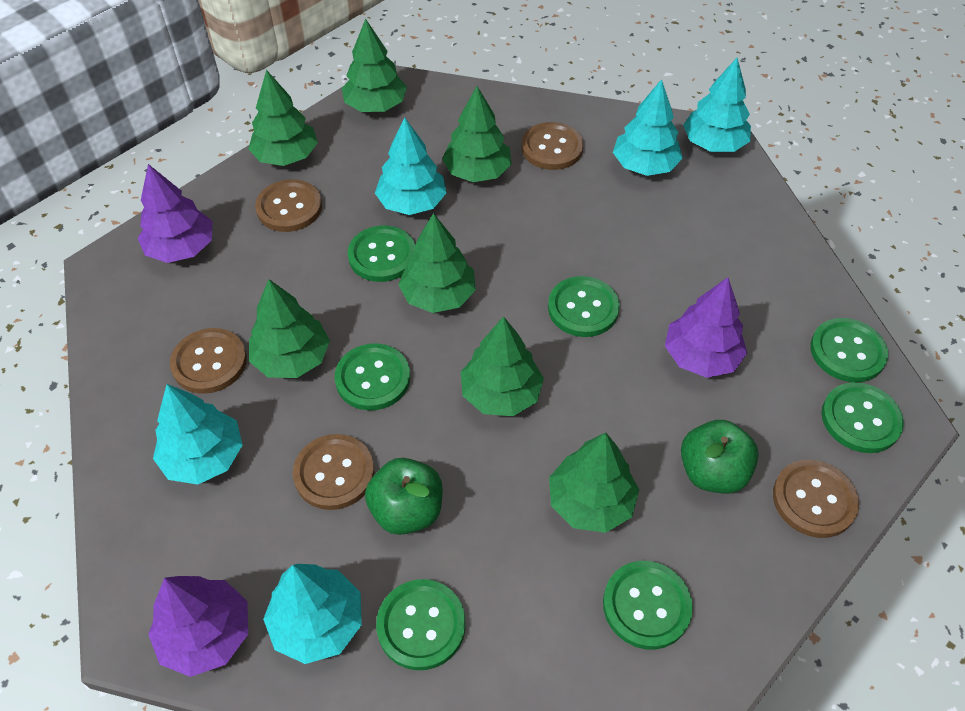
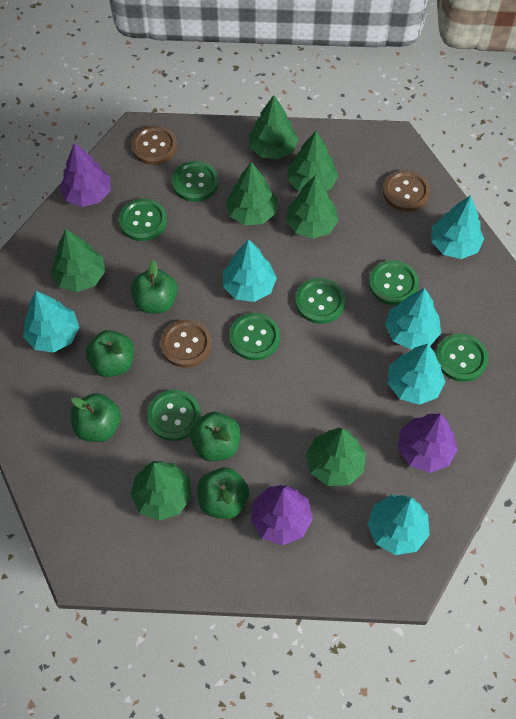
brown button: 5 -> 3
green apple: 2 -> 5
turquoise tree: 5 -> 6

